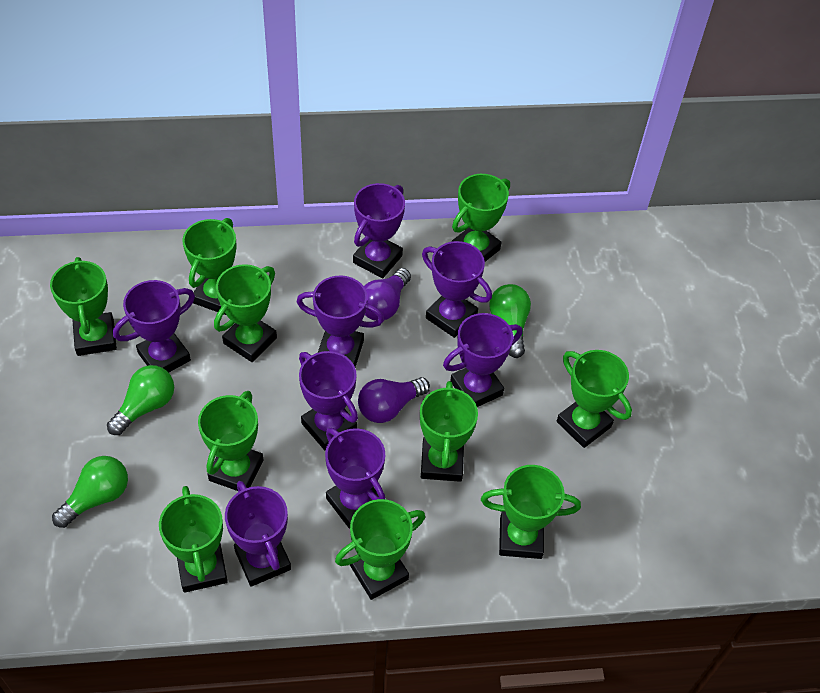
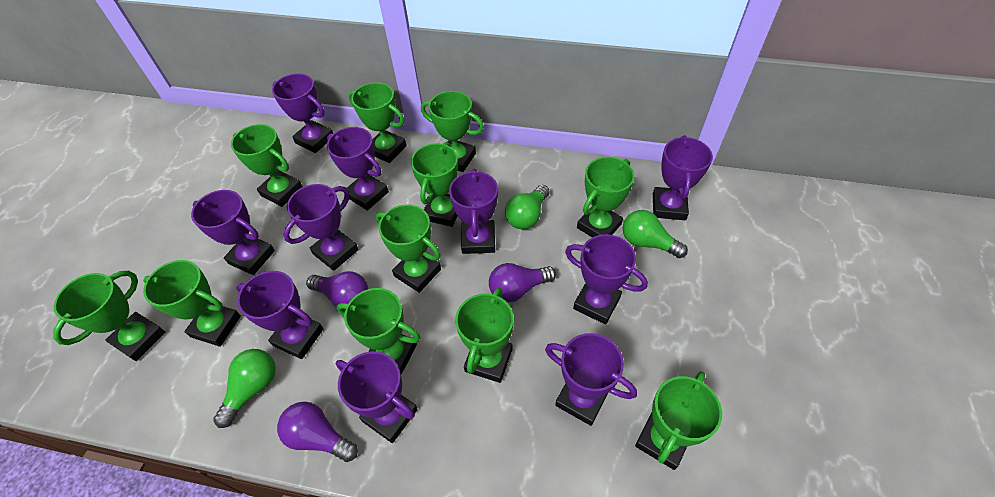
green trophy: 10 -> 11
purple light bulb: 2 -> 3
purple trophy: 8 -> 10

